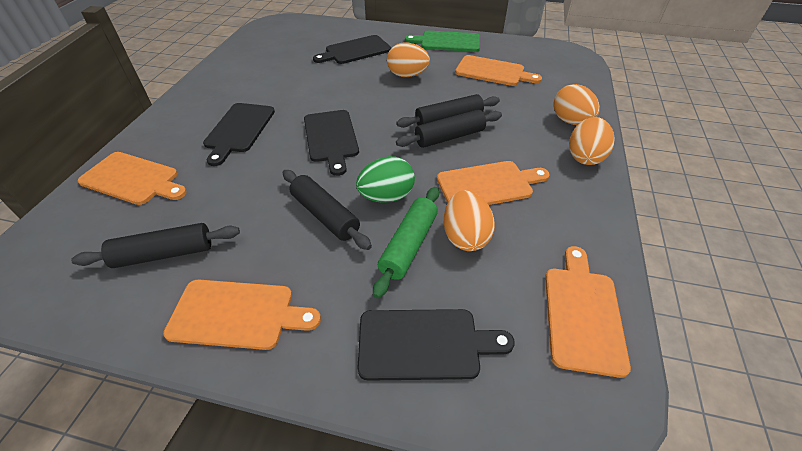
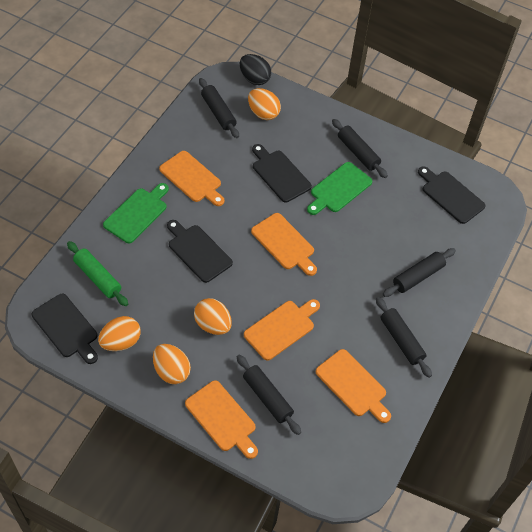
black egg: 0 -> 1
black rolling pin: 4 -> 5
green cutting board: 1 -> 2
green egg: 1 -> 0

